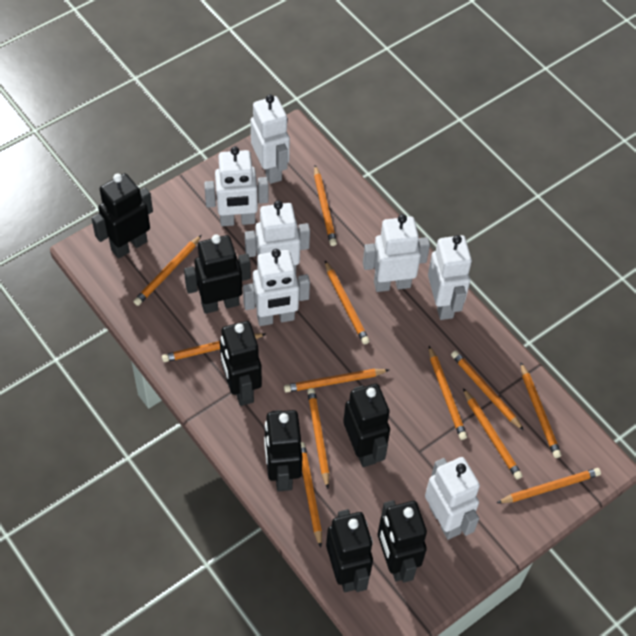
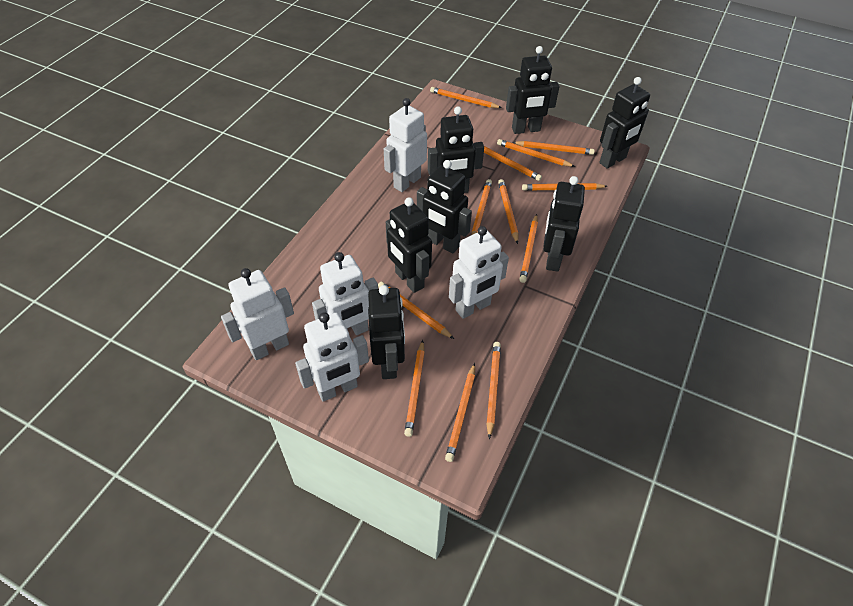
white robot: 7 -> 5

